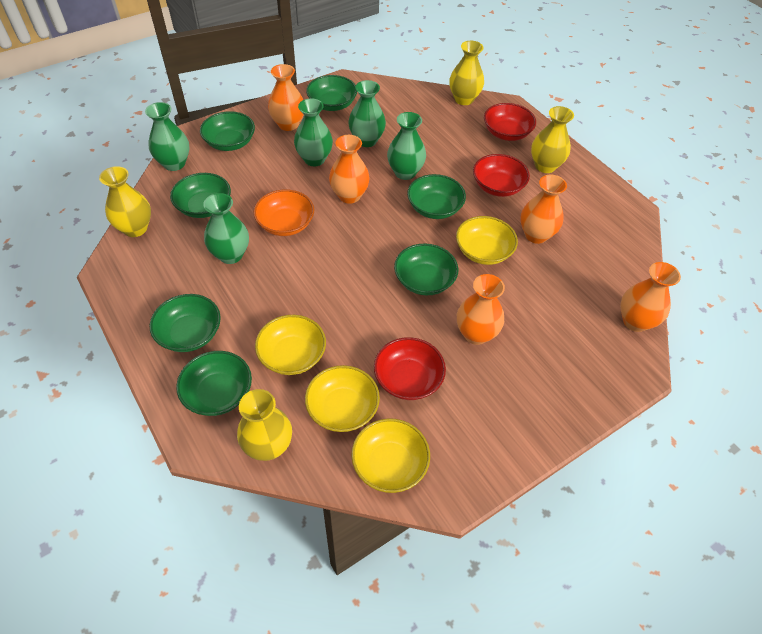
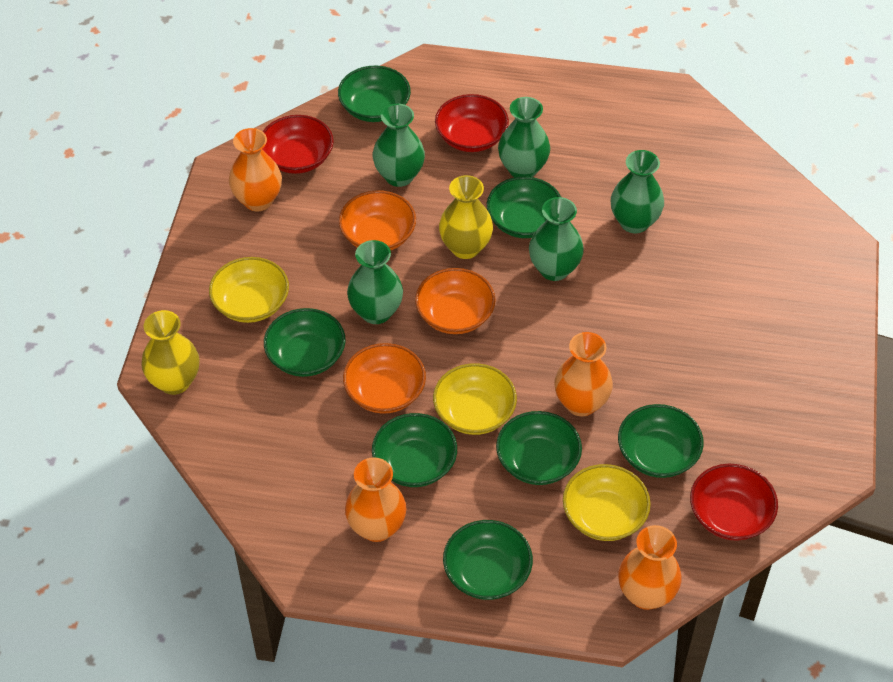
orange bowl: 1 -> 3
orange vase: 5 -> 4
yellow bowl: 4 -> 3
yellow vase: 4 -> 2

